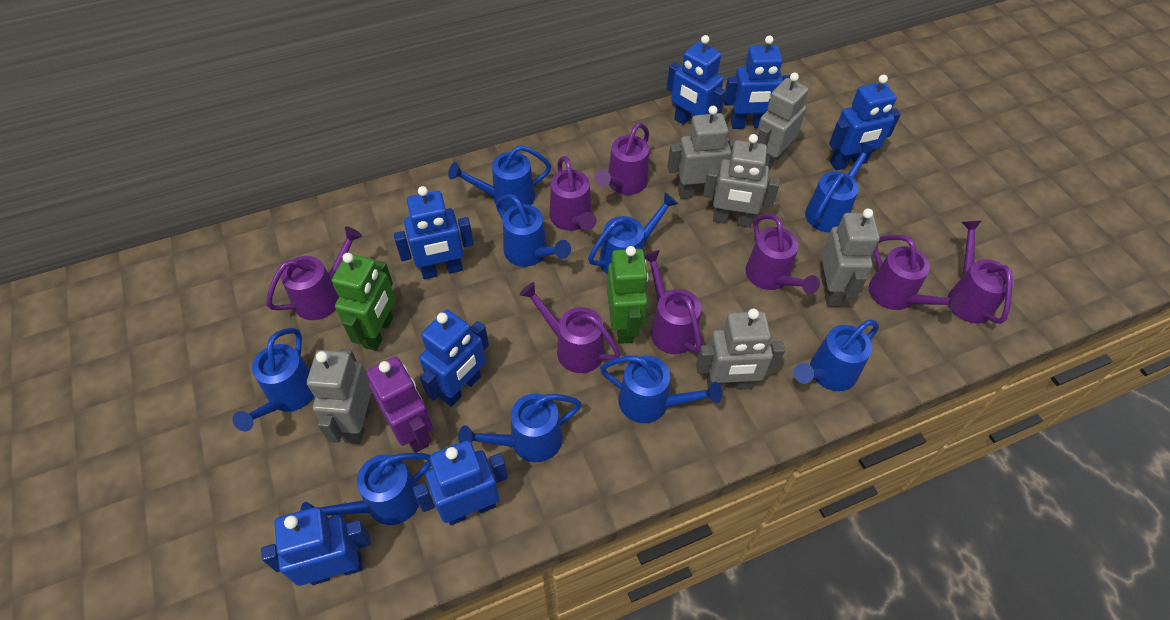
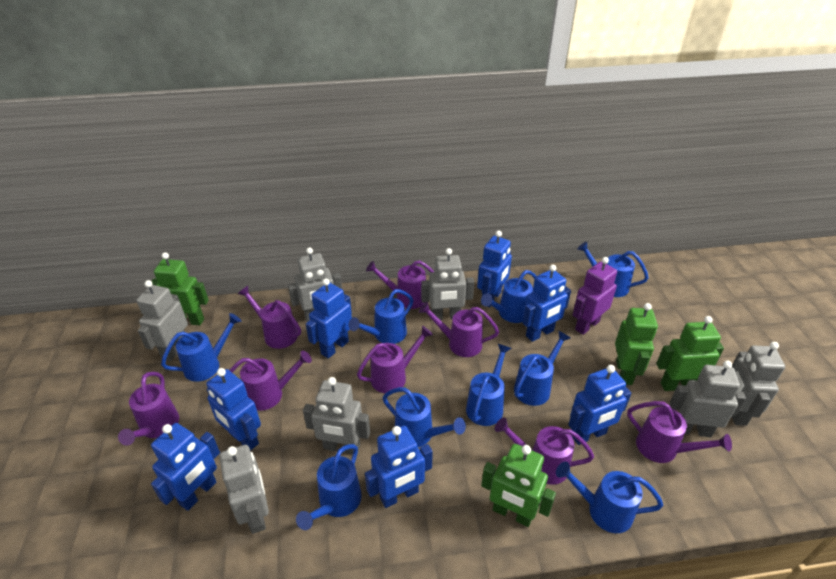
green robot: 2 -> 4
grey robot: 6 -> 7

